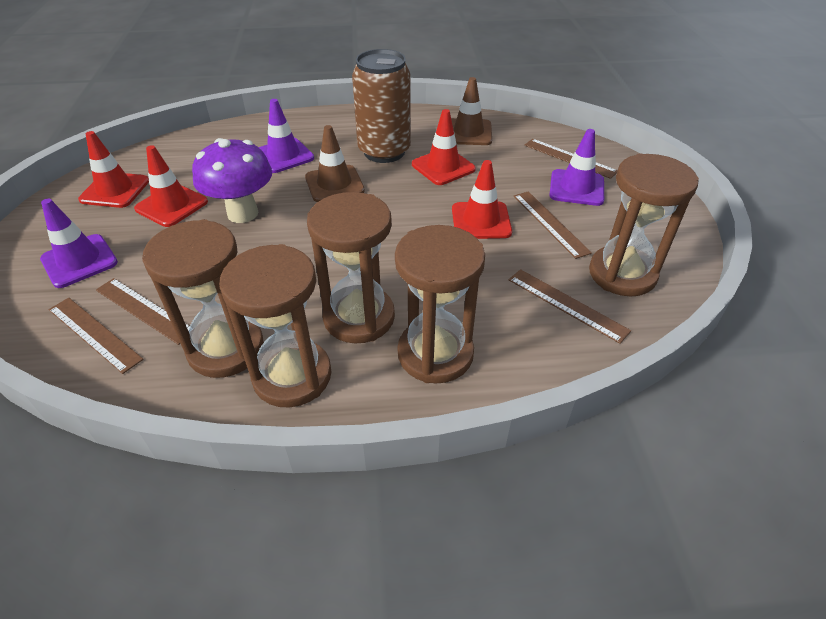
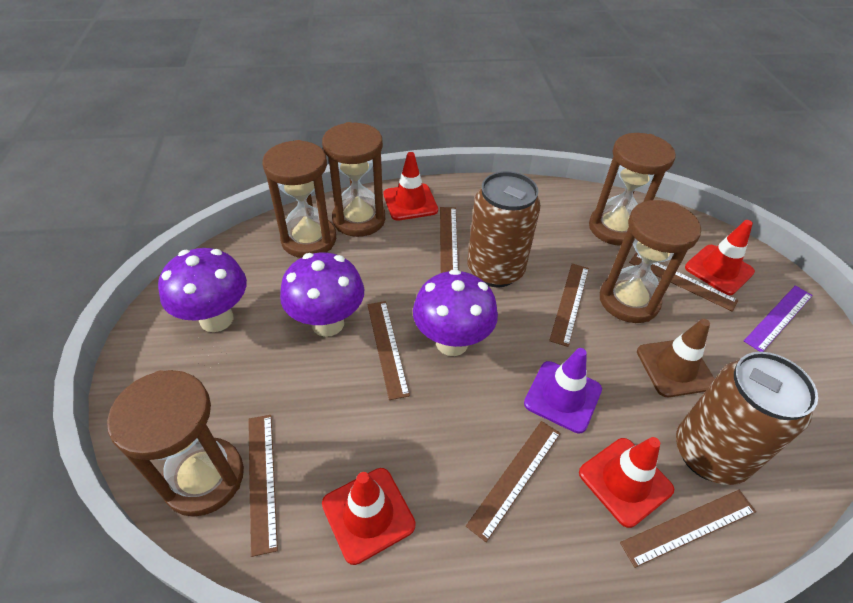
brown can: 1 -> 2
brown ruler: 5 -> 7
brown traffic cone: 2 -> 1
purple mushroom: 1 -> 3
purple ruler: 0 -> 1
purple traffic cone: 3 -> 1

